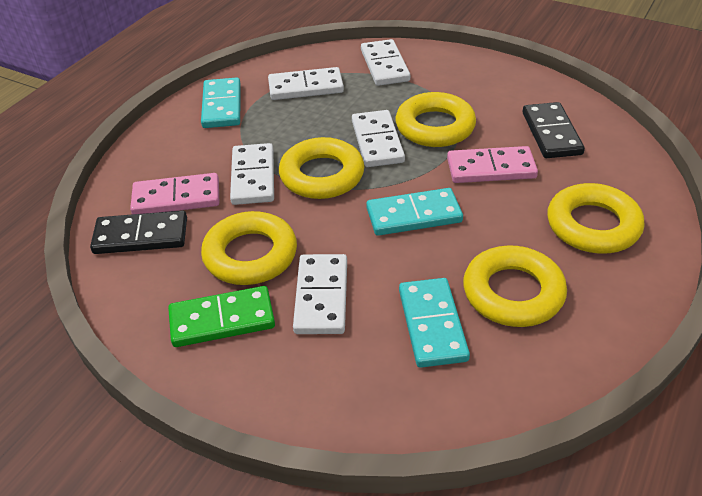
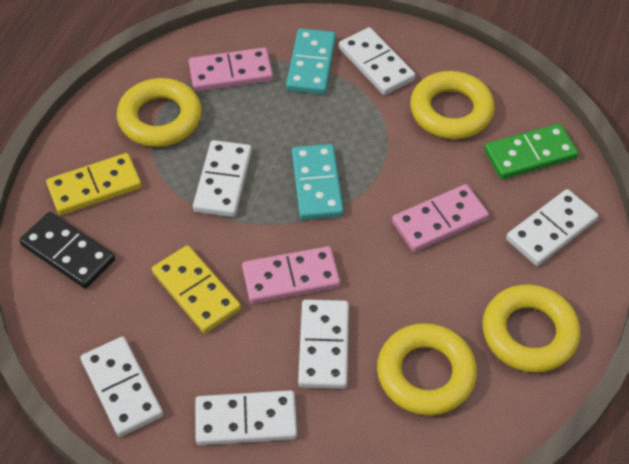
black domino: 2 -> 1
pink domino: 2 -> 3
turquoise domino: 3 -> 2
white domino: 5 -> 6
yellow domino: 0 -> 2
yellow ring: 5 -> 4

